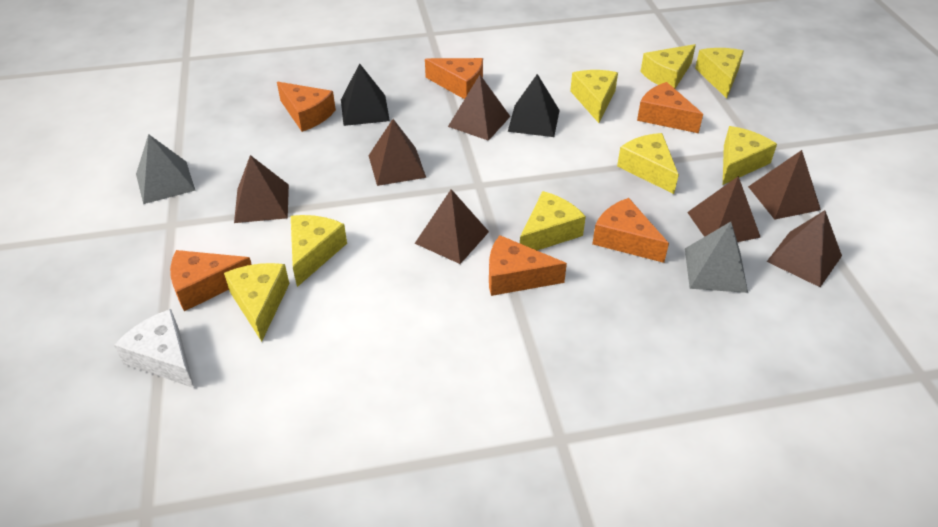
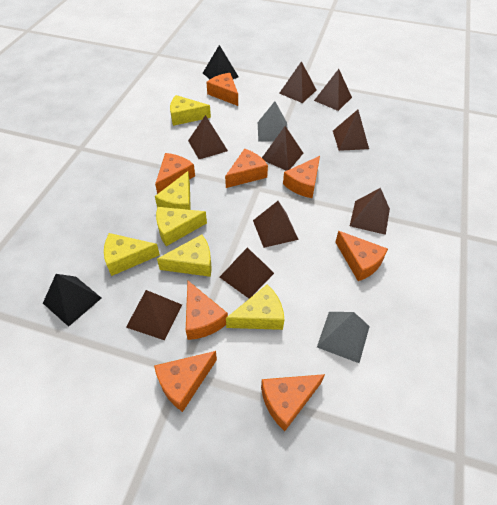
brown pyramid: 7 -> 9
orange cheese: 6 -> 8
white cheese: 1 -> 0
yellow cheese: 8 -> 6

